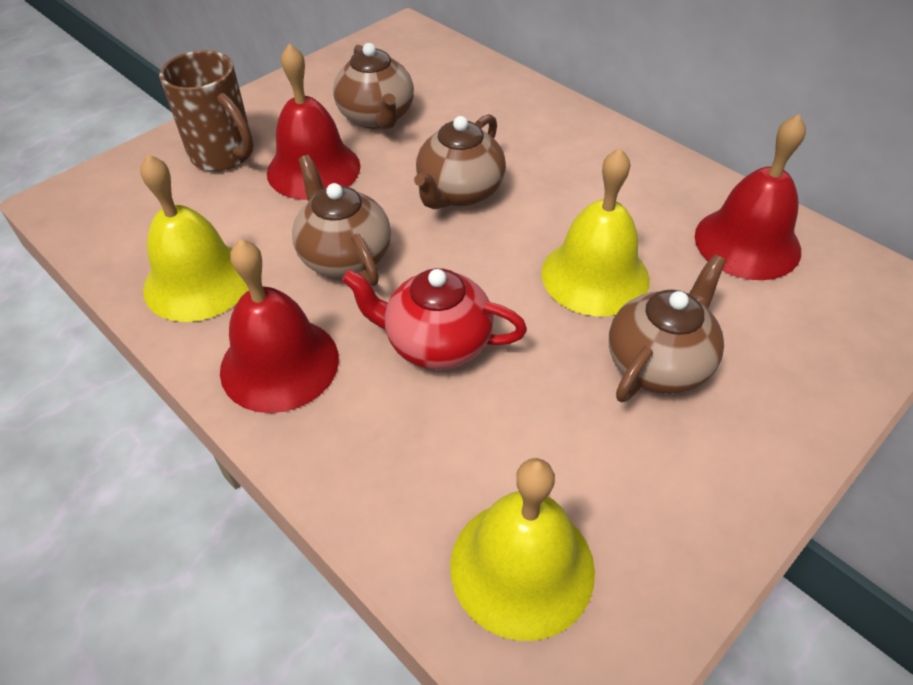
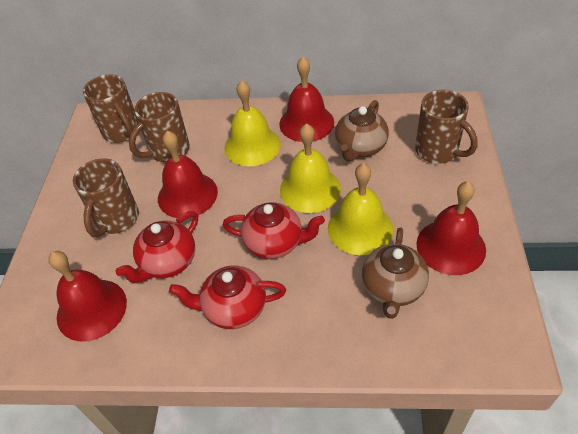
brown mug: 1 -> 4
brown teapot: 4 -> 2
red bell: 3 -> 4
red teapot: 1 -> 3

